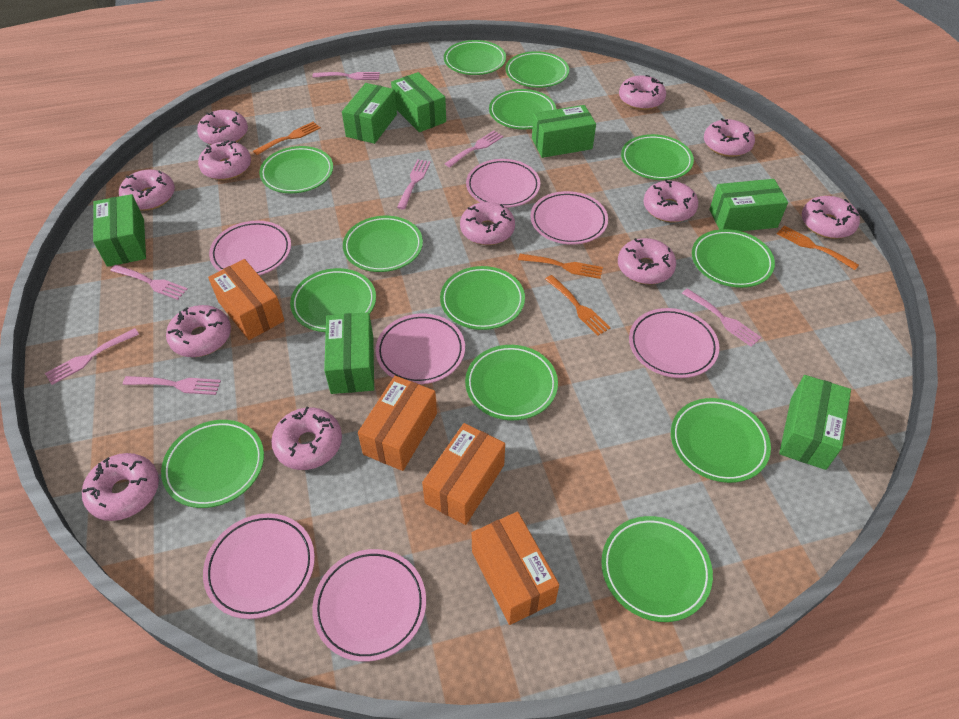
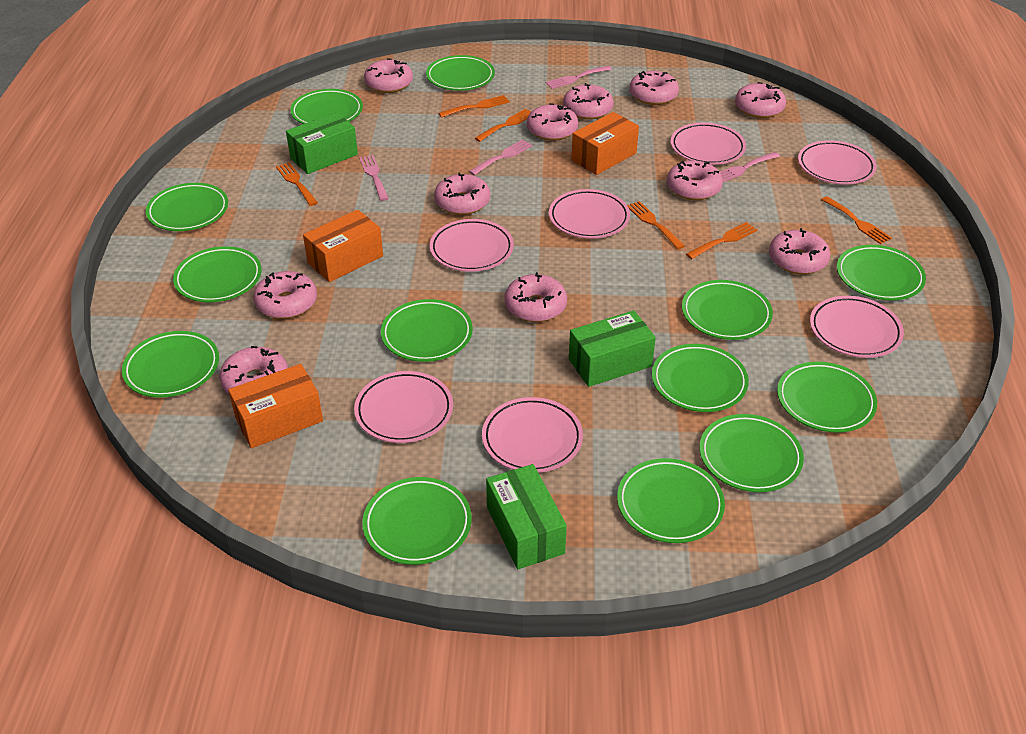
green box: 7 -> 3
orange box: 4 -> 3
orange fork: 4 -> 6
pink donut: 12 -> 11
pink fork: 7 -> 4

